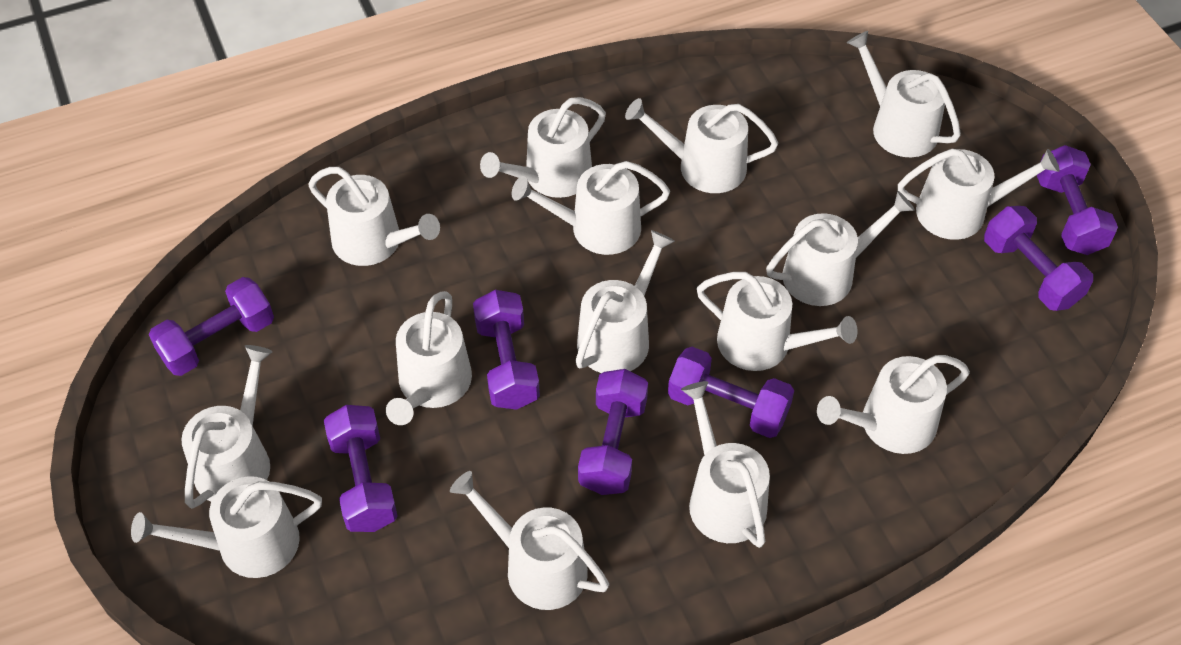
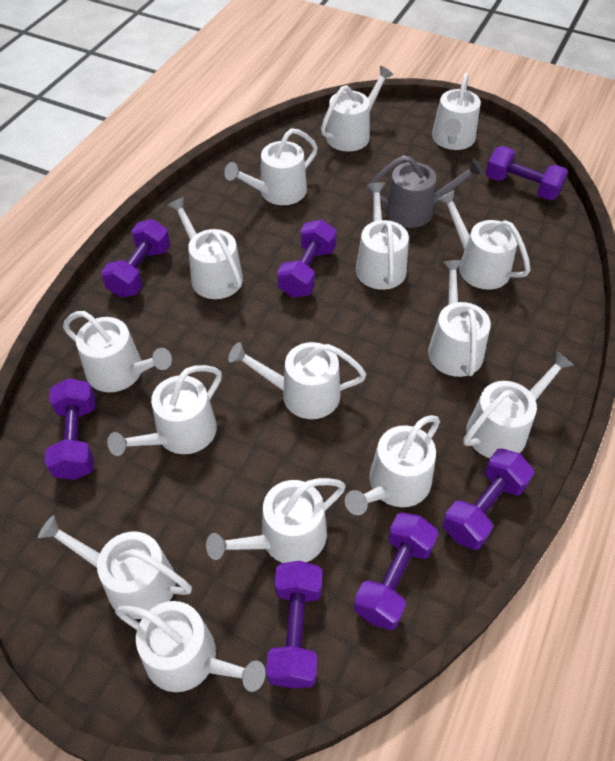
grey watering can: 0 -> 1

